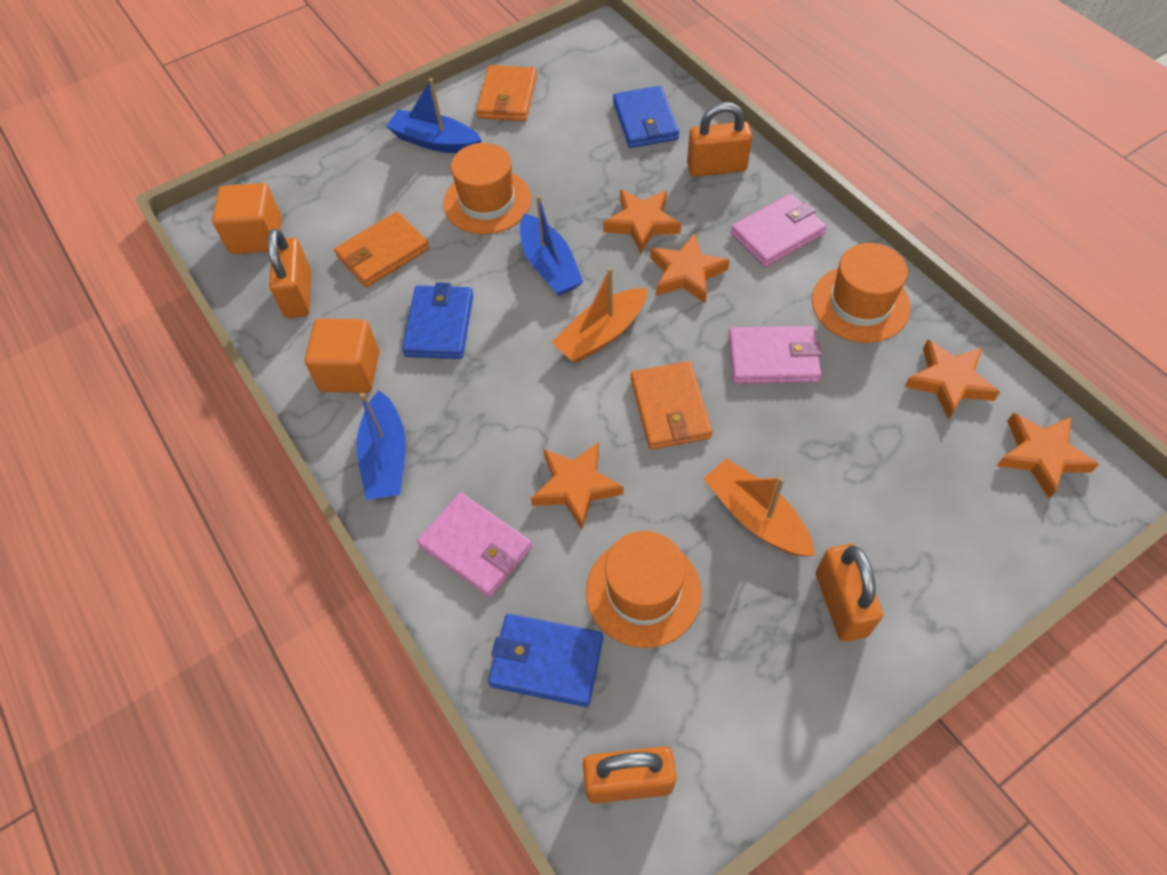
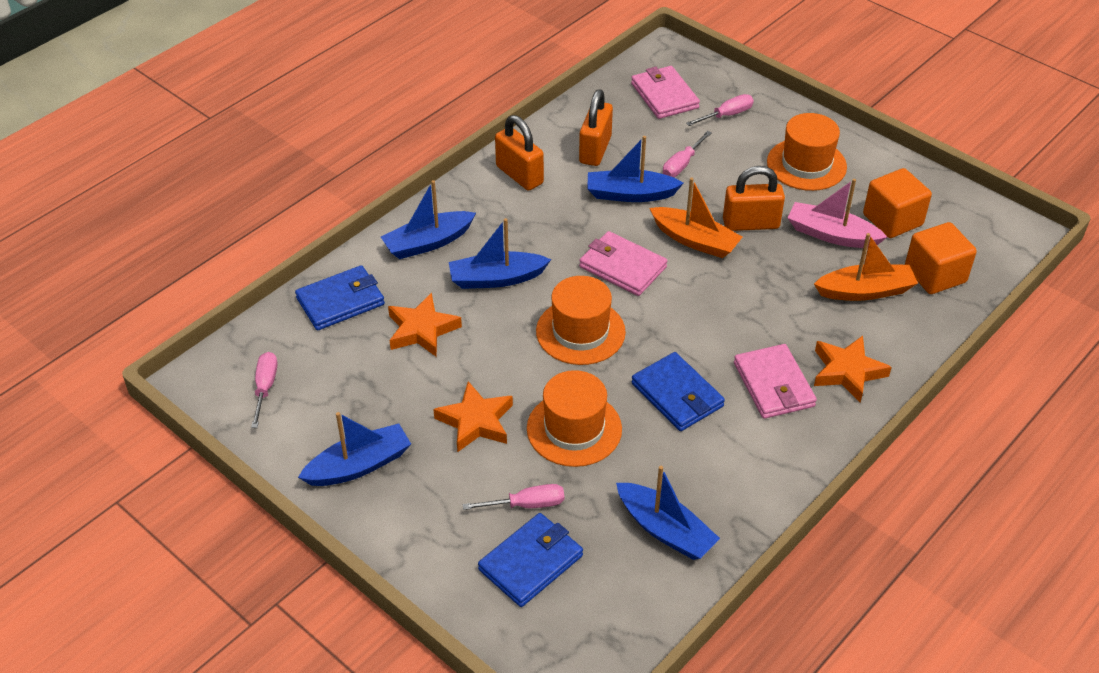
blue boat: 3 -> 5
orange padlock: 4 -> 3
orange star: 5 -> 3
orange wallet: 3 -> 0
pink boat: 0 -> 1
pink screwdriver: 0 -> 4

